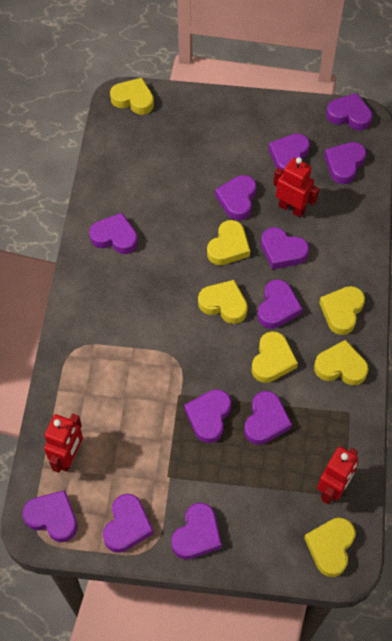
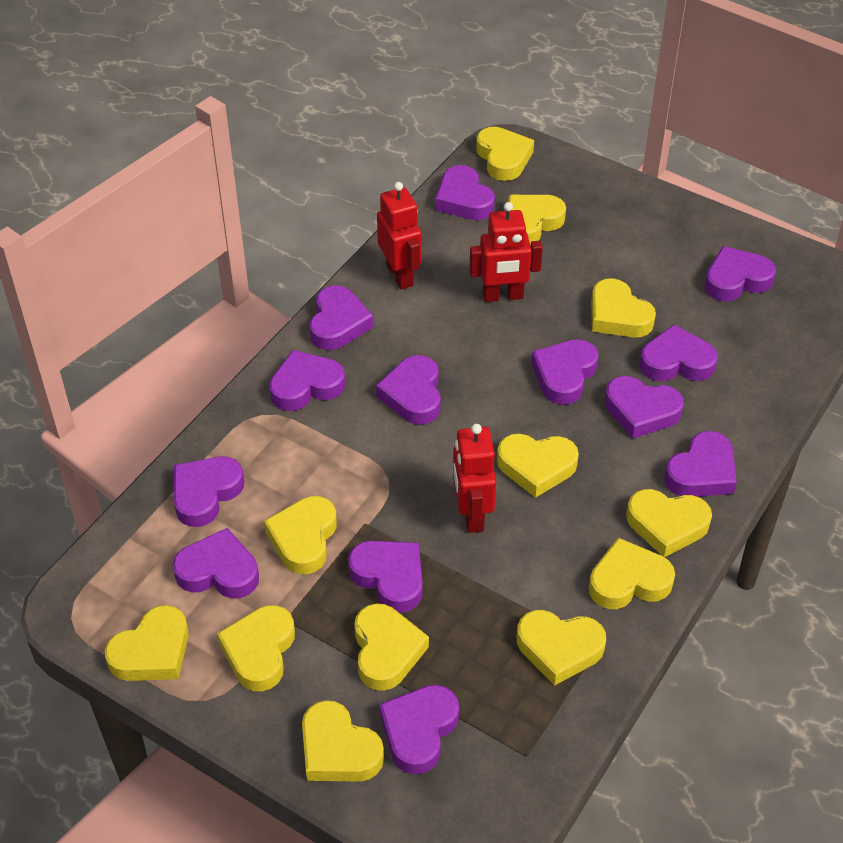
purple heart: 12 -> 13
yellow heart: 7 -> 12

